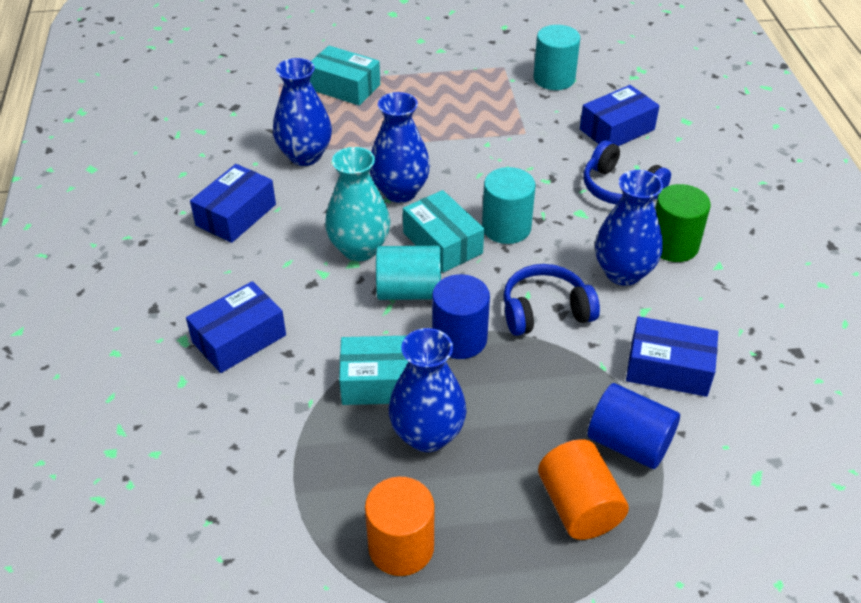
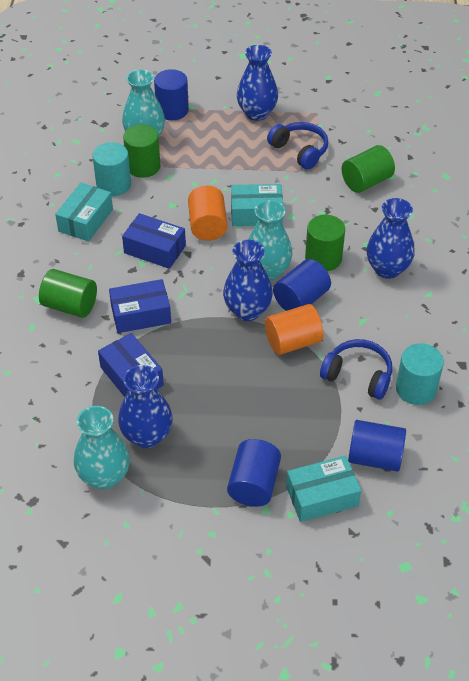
blue box: 4 -> 3
blue cylinder: 2 -> 4
green cylinder: 1 -> 4
turquoise cylinder: 3 -> 2
turquoise vase: 1 -> 3

